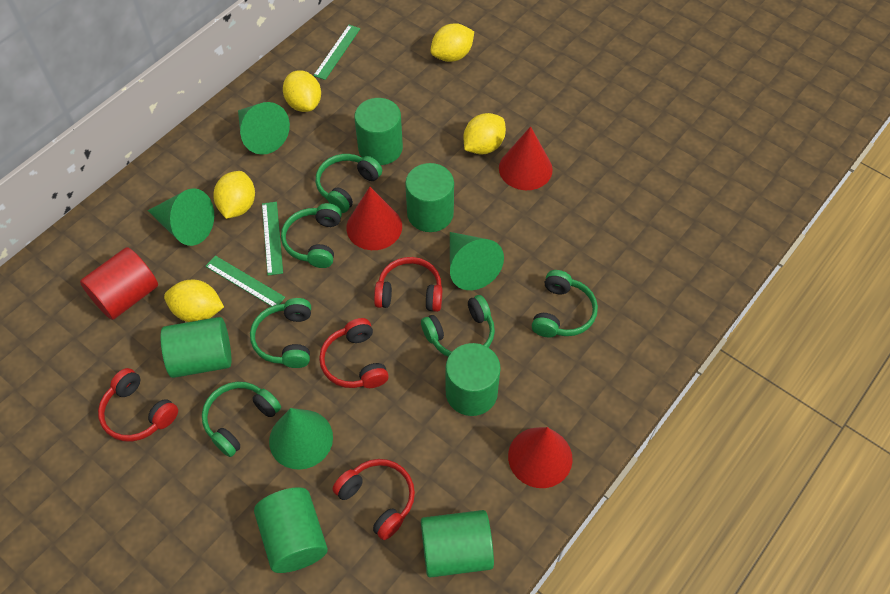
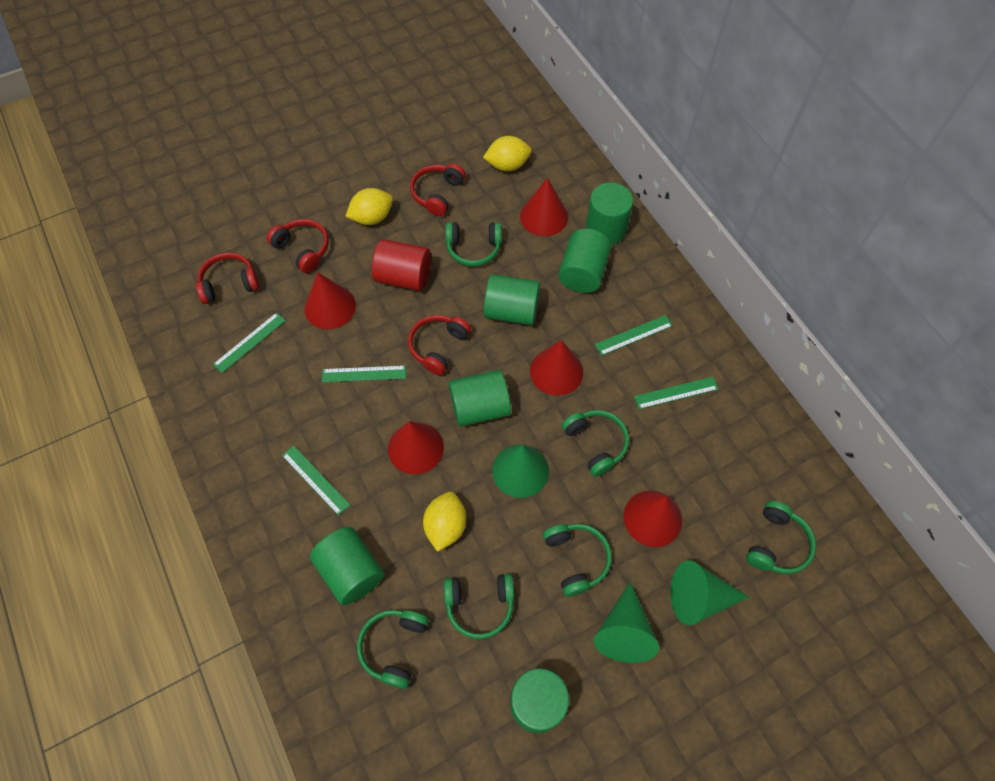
green cone: 4 -> 3
green ruler: 3 -> 5
red cone: 3 -> 5
yellow lemon: 5 -> 3

